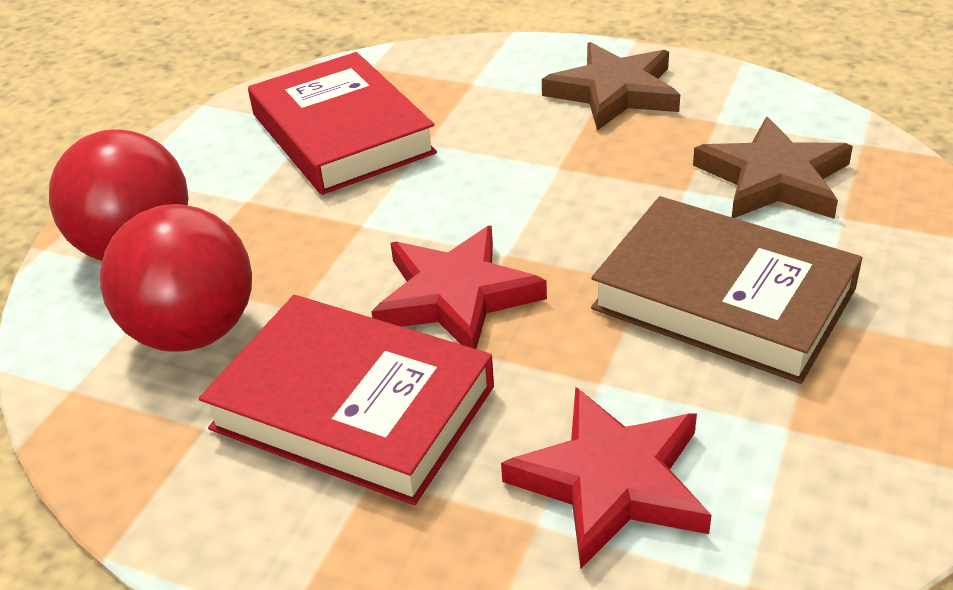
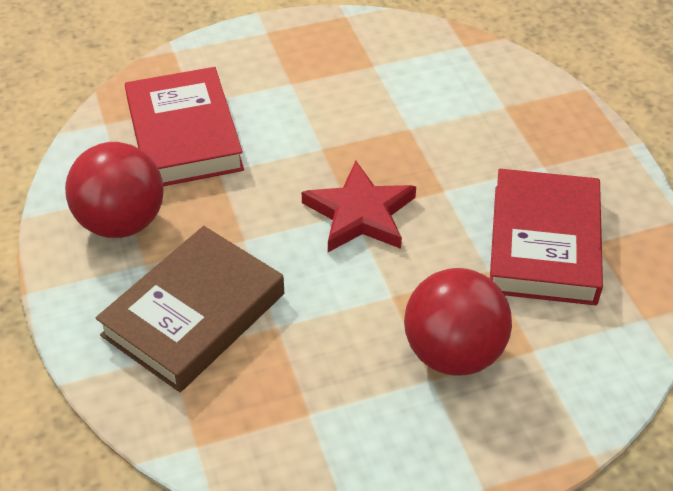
brown star: 2 -> 0
red star: 2 -> 1

